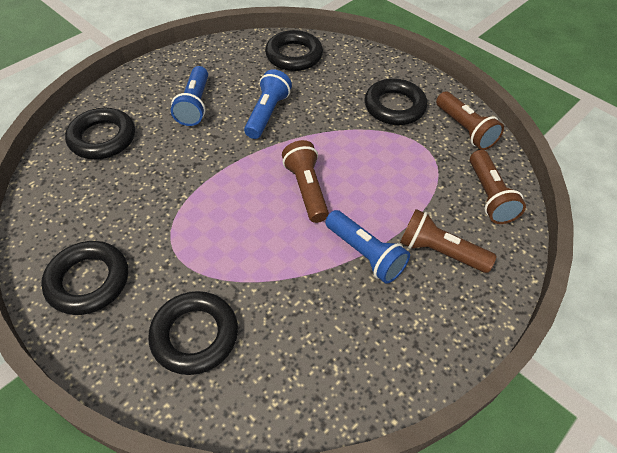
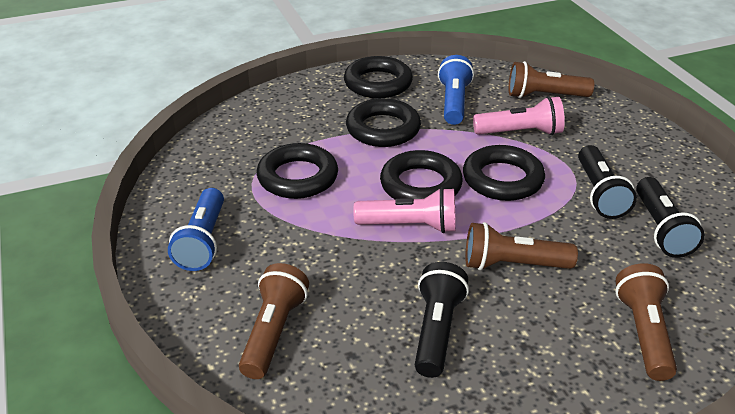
black flashlight: 0 -> 3
blue flashlight: 3 -> 2
pink flashlight: 0 -> 2

